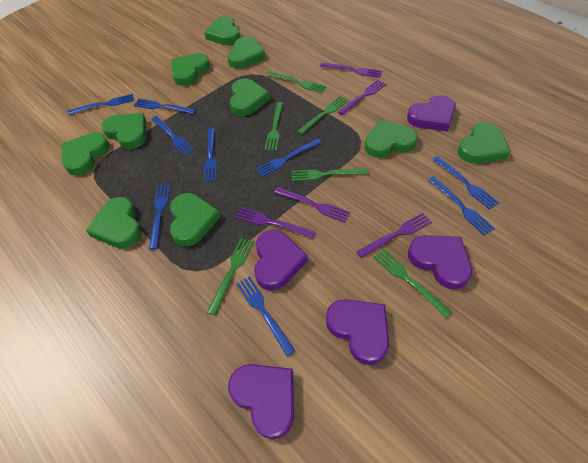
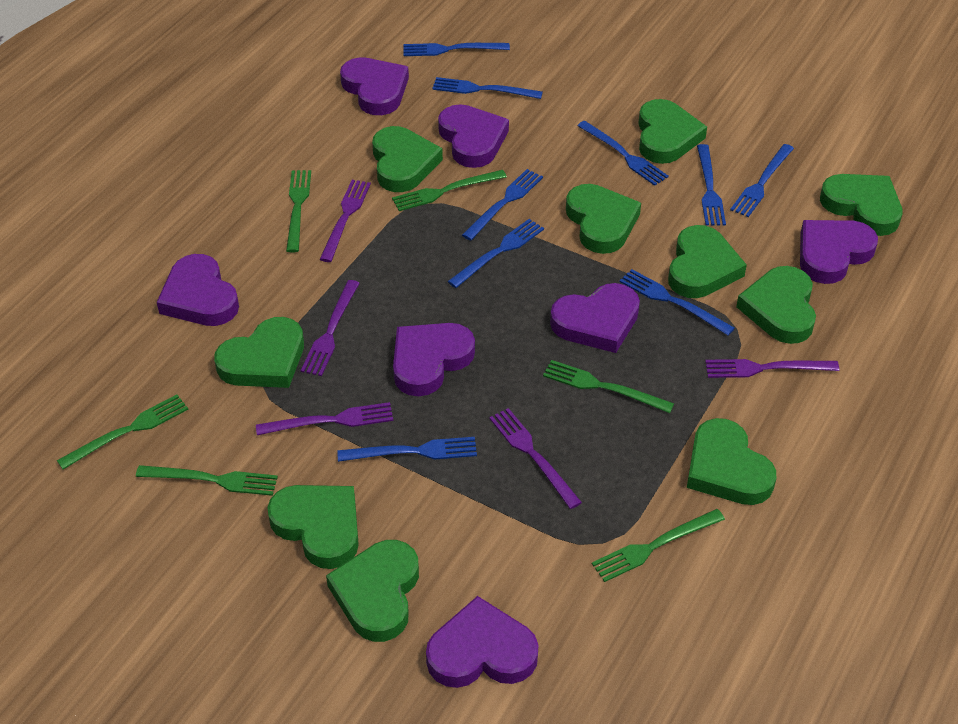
purple heart: 5 -> 7

